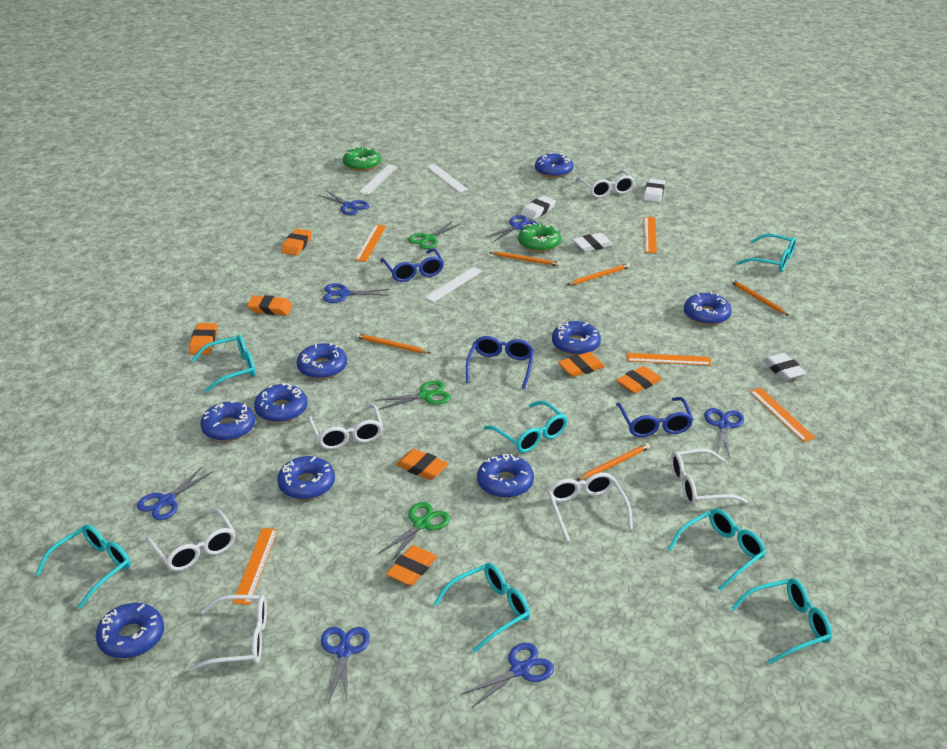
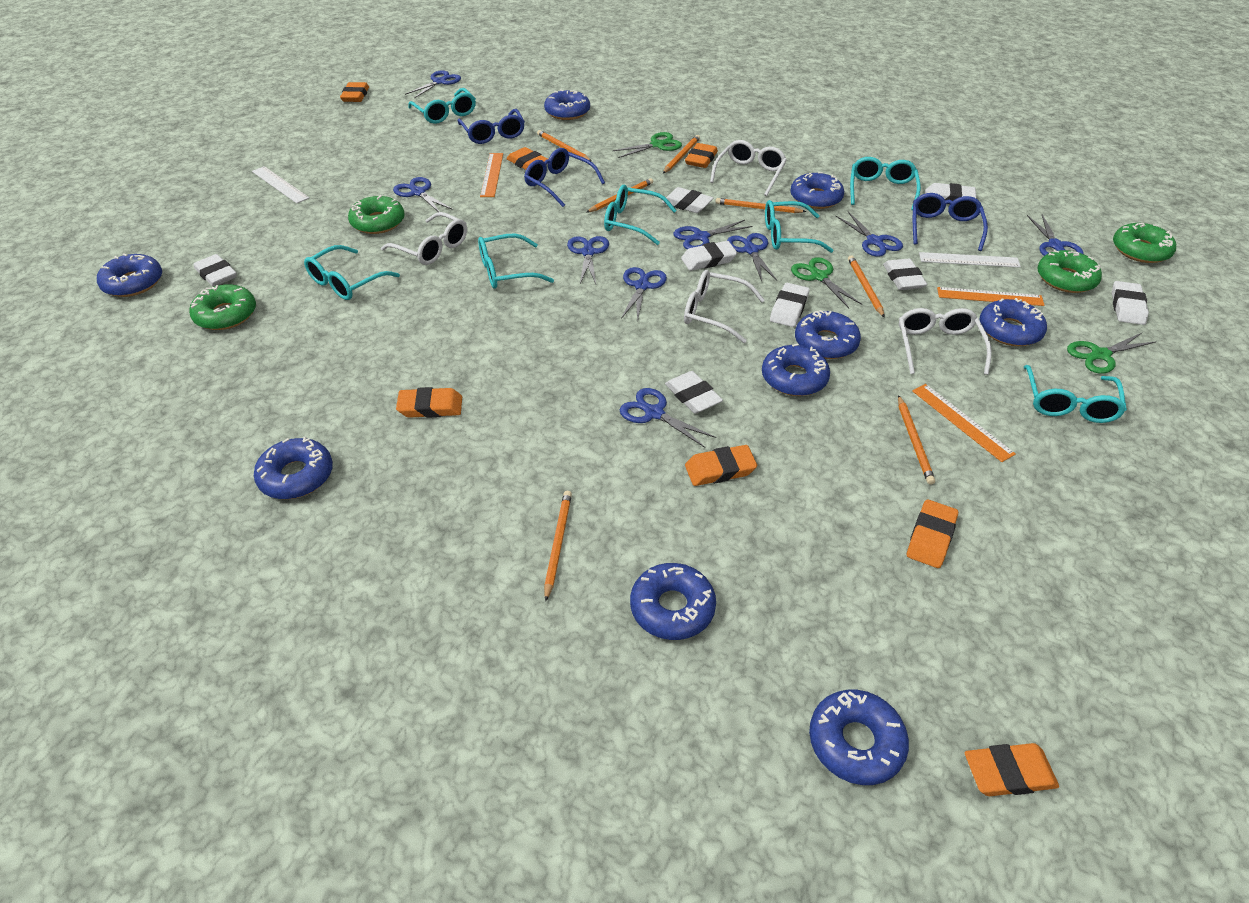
blue scissors: 7 -> 9
green donut: 2 -> 4
orange pencil: 5 -> 7
orange ruler: 5 -> 3
white eraser: 4 -> 8
white glasses: 6 -> 4
white ruler: 3 -> 2

